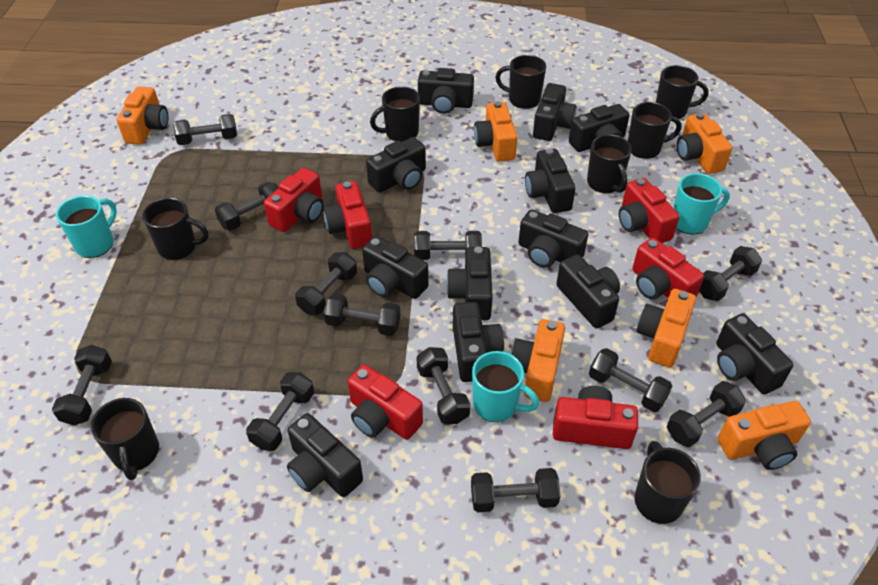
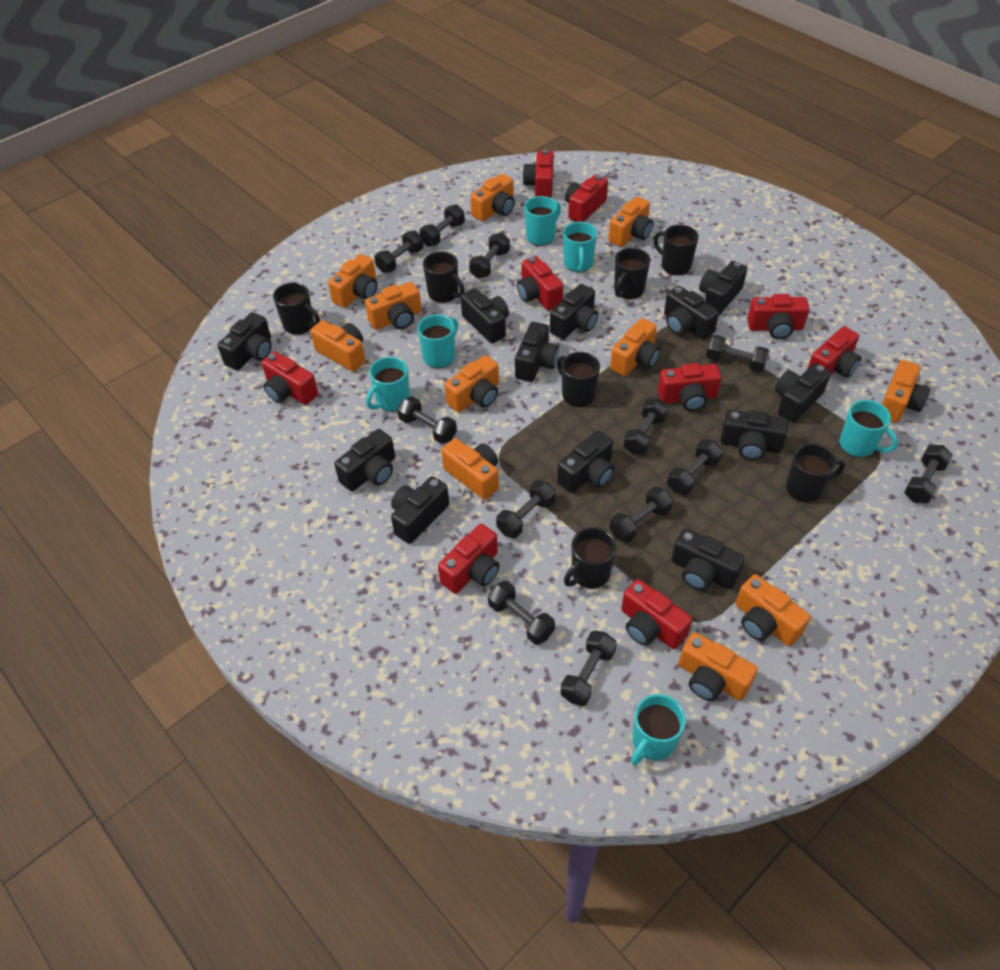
black mug: 8 -> 7
orange camera: 6 -> 11
red camera: 6 -> 9
turquoise mug: 3 -> 6

